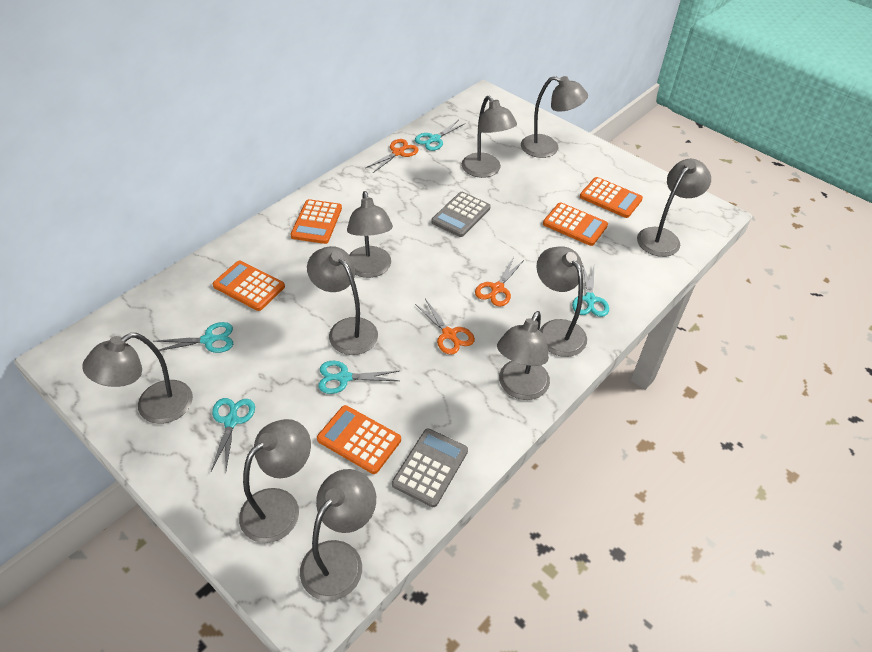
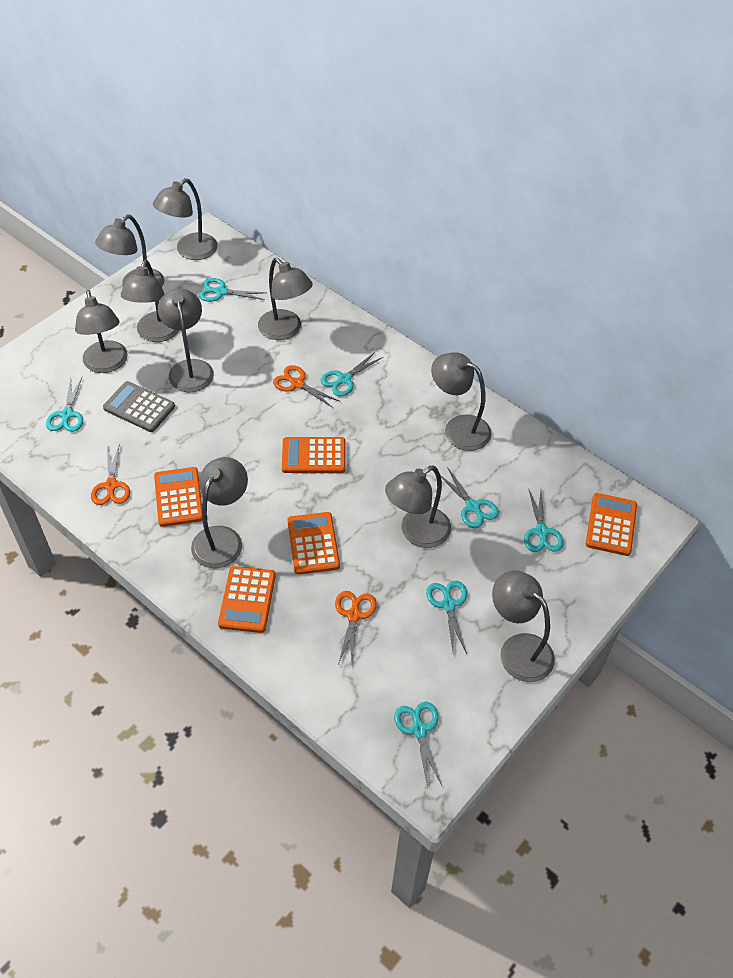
grey calculator: 2 -> 1
turquoise scissors: 5 -> 7

